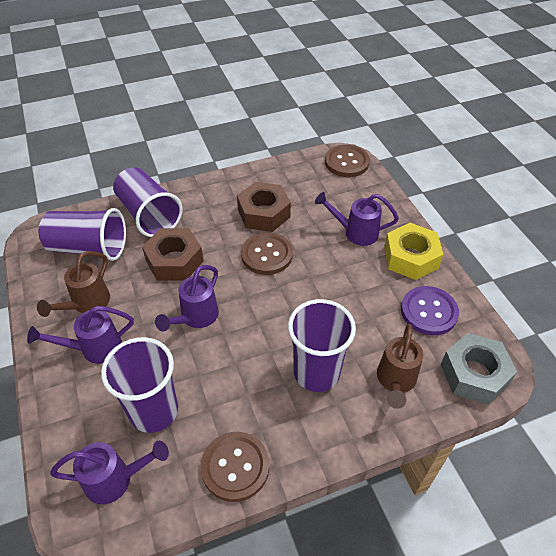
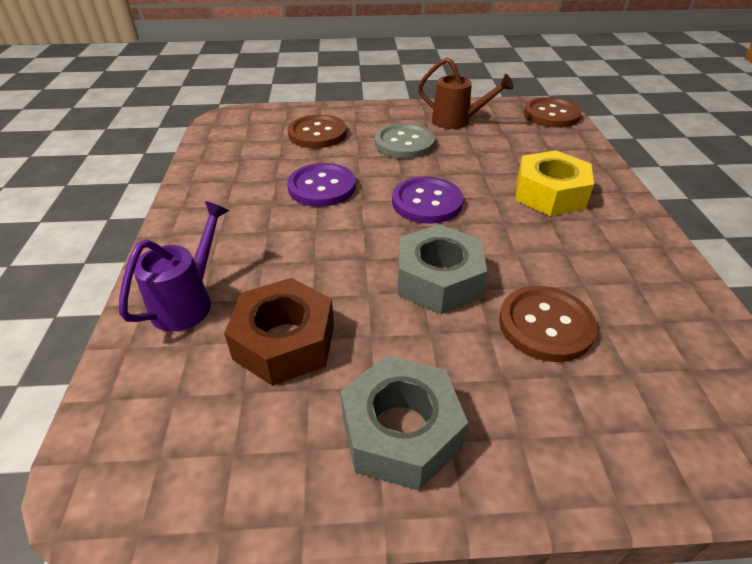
brown nut: 2 -> 1
brown watering can: 2 -> 1
grey button: 0 -> 1
grey nut: 1 -> 2
purple button: 1 -> 2
purple cup: 4 -> 0
purple watering can: 4 -> 1

